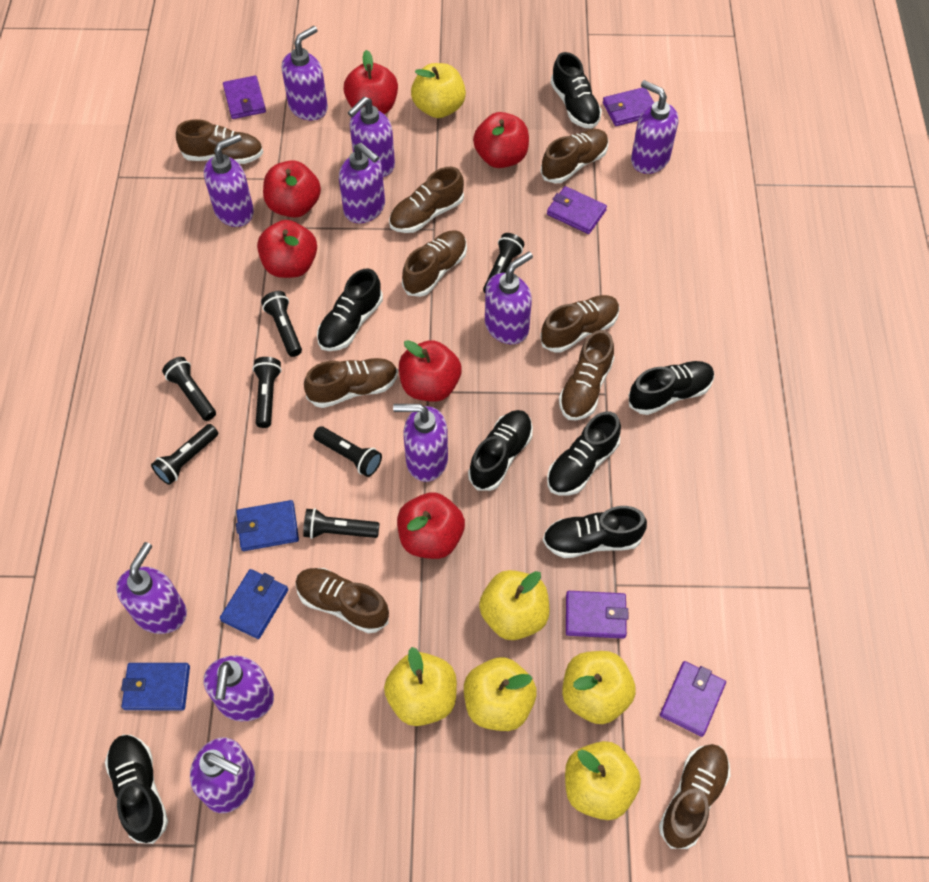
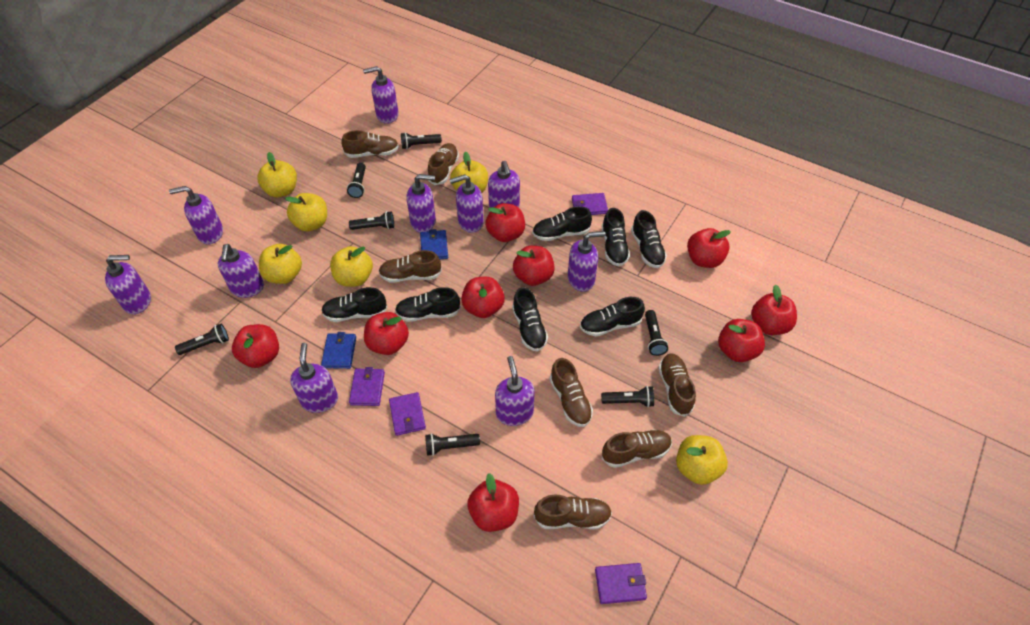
blue wallet: 3 -> 2
brown shoe: 9 -> 7
purple wallet: 5 -> 4
red apple: 6 -> 9

